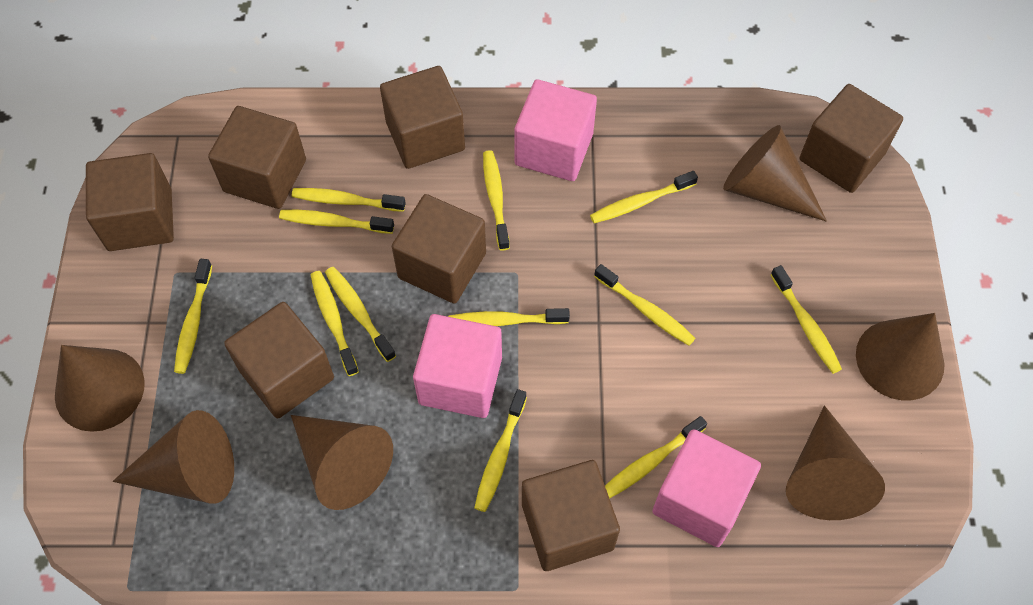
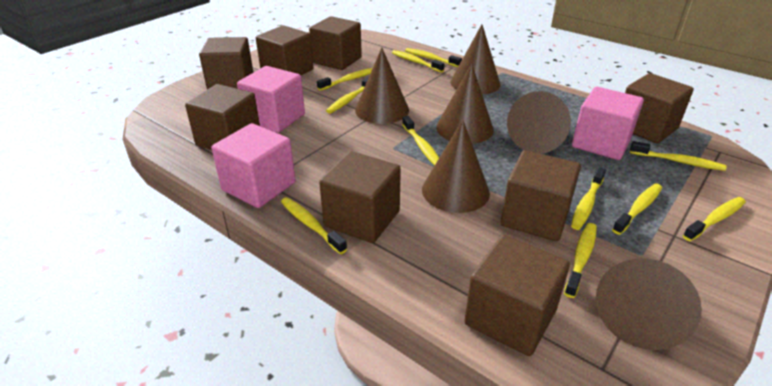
brown cube: 7 -> 8
yellow toothbrush: 12 -> 11

